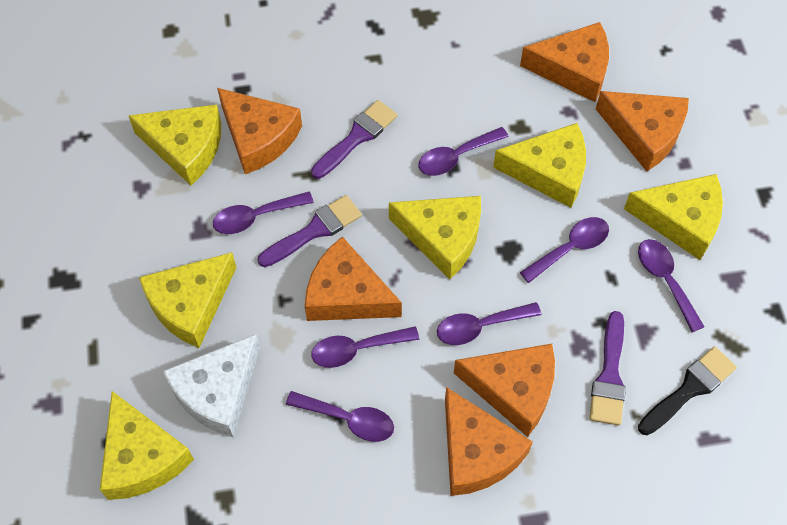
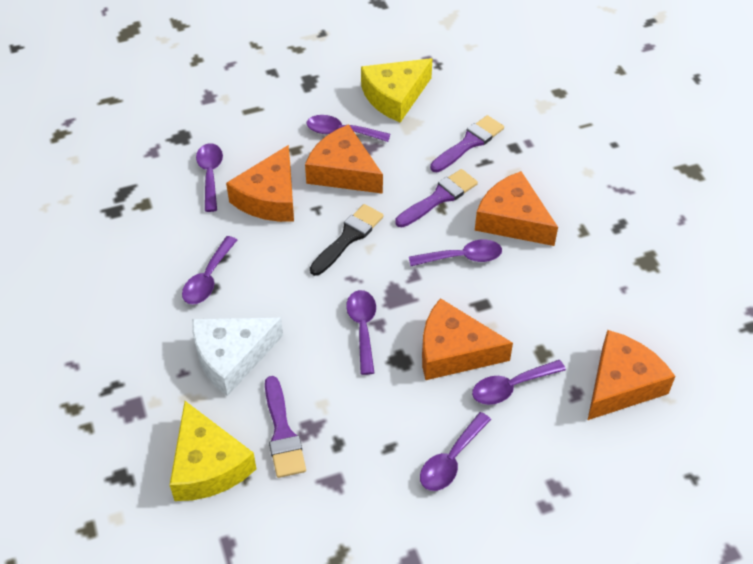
orange cheese: 6 -> 5
yellow cheese: 6 -> 2

